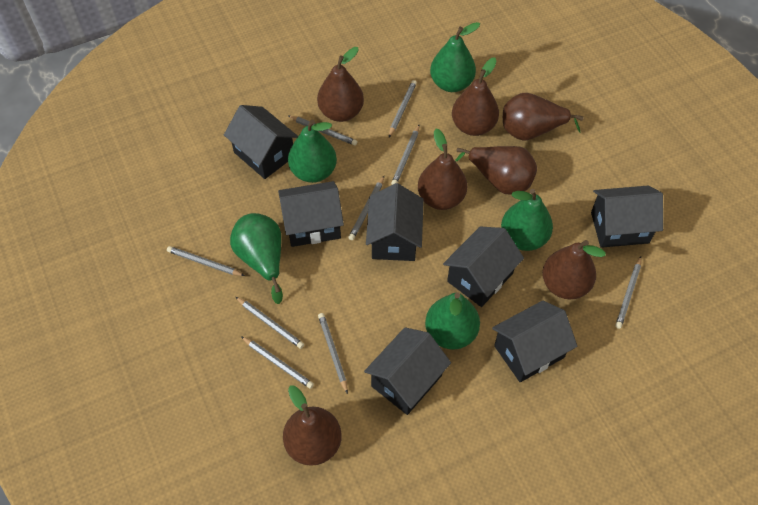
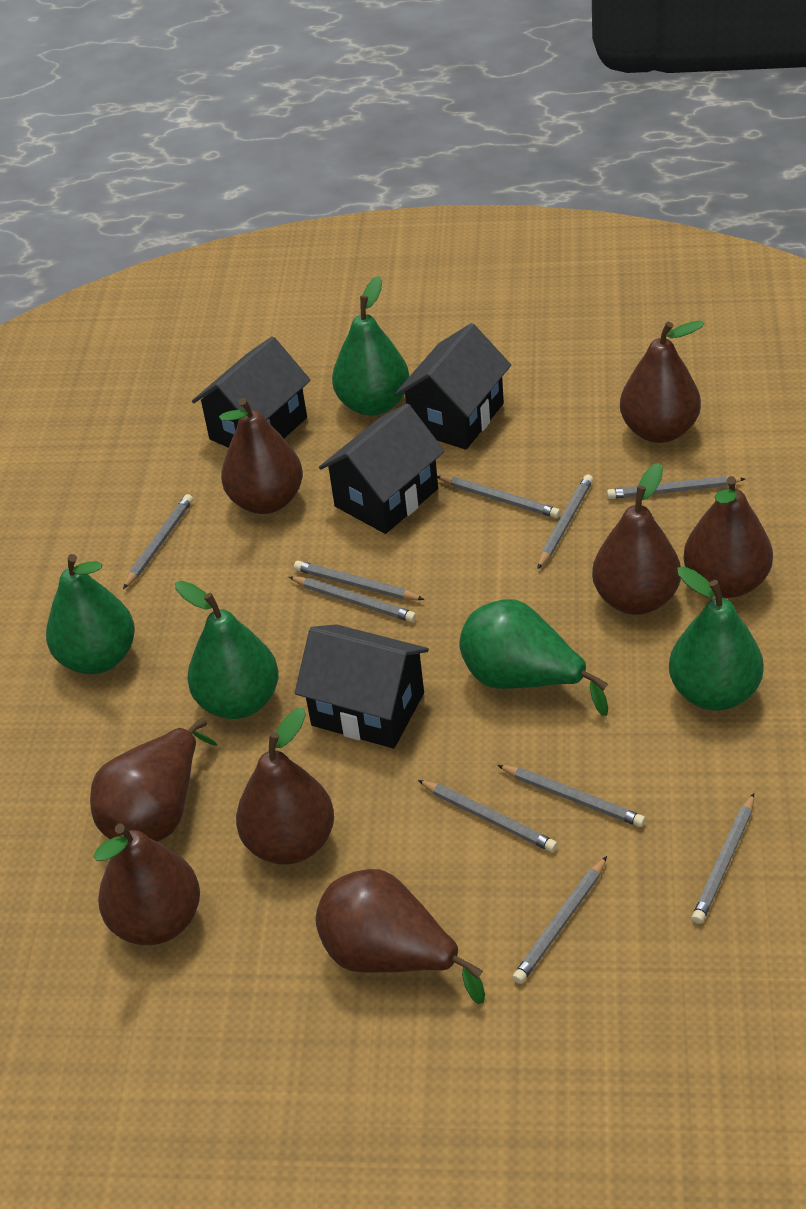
black house: 7 -> 4
brown pear: 7 -> 8
grey pencil: 9 -> 10

